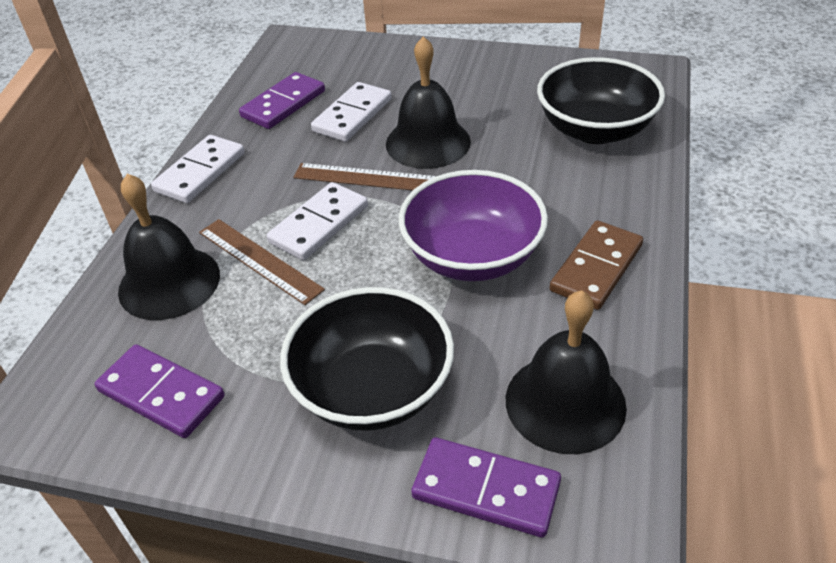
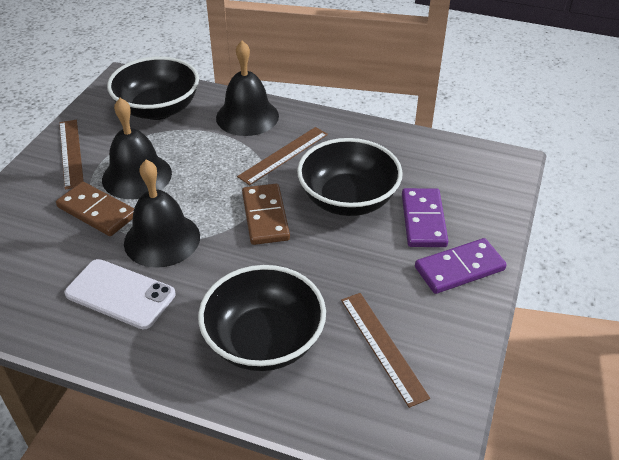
black bowl: 2 -> 3
brown domino: 1 -> 2
brown ruler: 2 -> 3
purple bowl: 1 -> 0
purple domino: 3 -> 2
white domino: 3 -> 0
white phone: 0 -> 1

